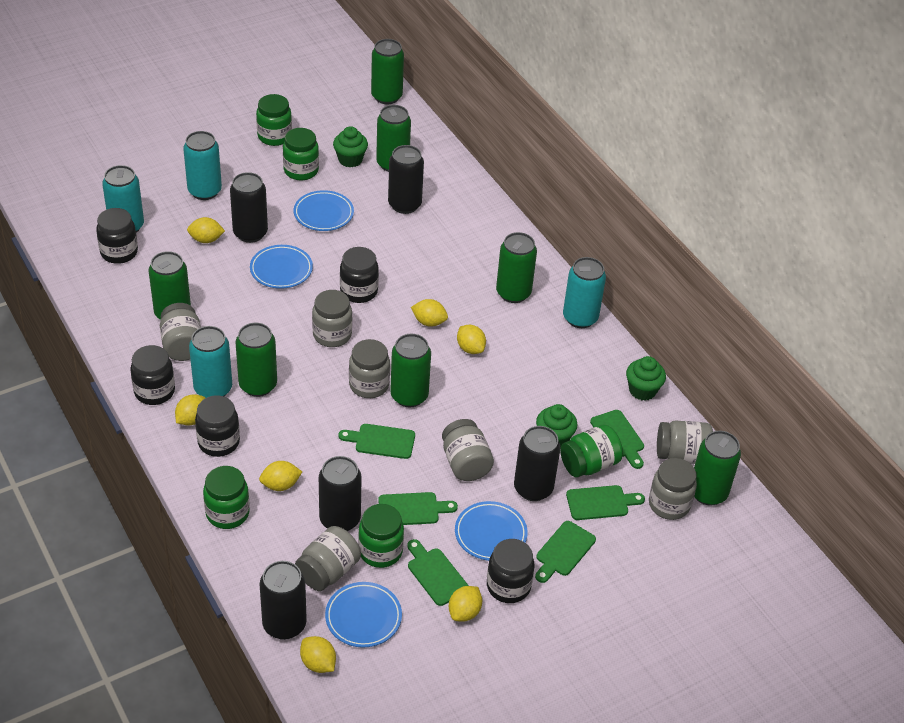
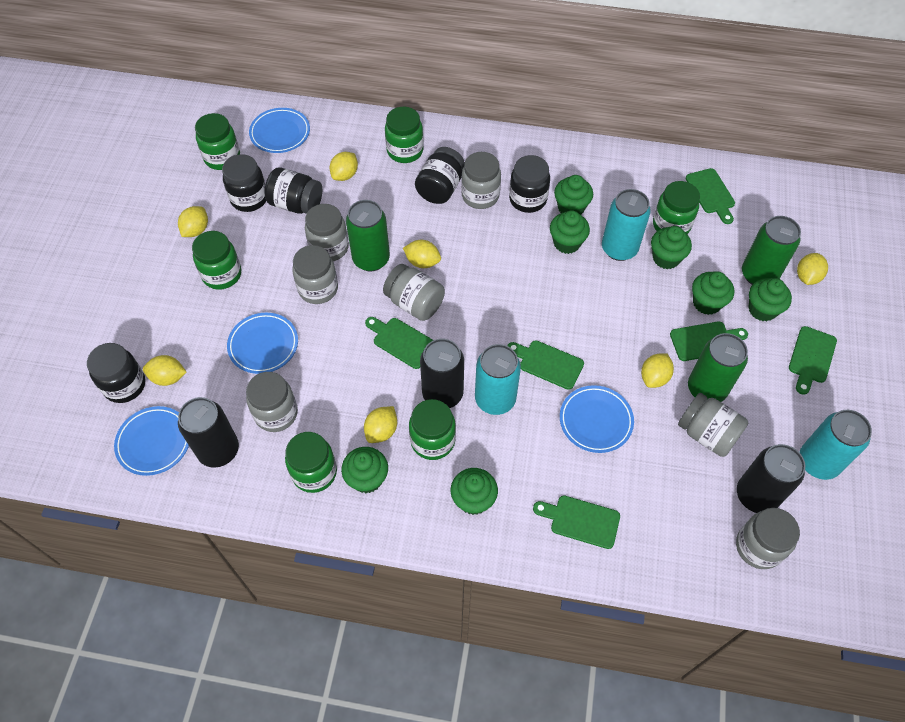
black can: 5 -> 3
green can: 7 -> 3
green cupcake: 3 -> 7
green jar: 5 -> 6
turquoise can: 4 -> 3

